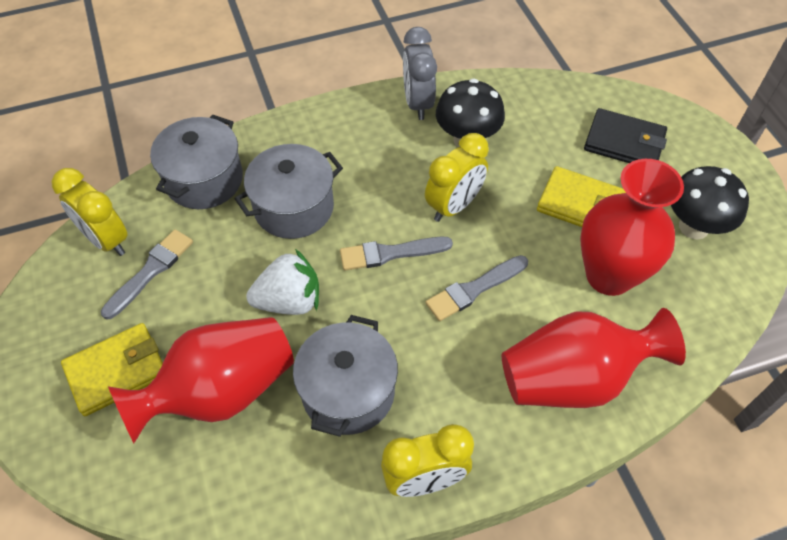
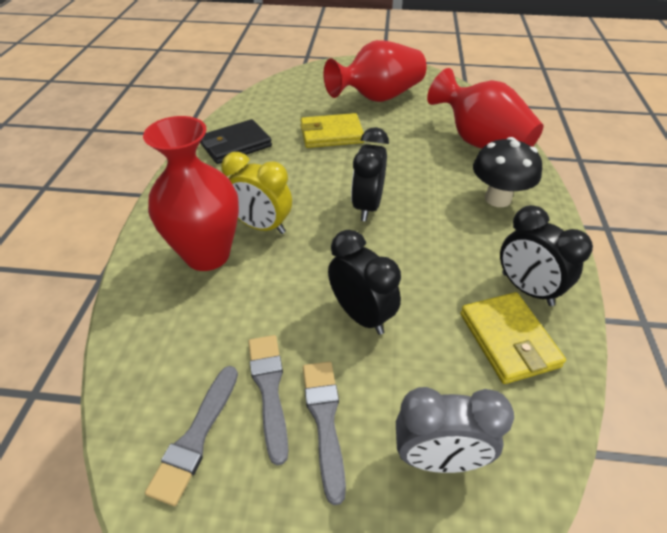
black clock: 0 -> 3
black mushroom: 2 -> 1
grey pot: 3 -> 0
white strawberry: 1 -> 0
yellow clock: 3 -> 1

